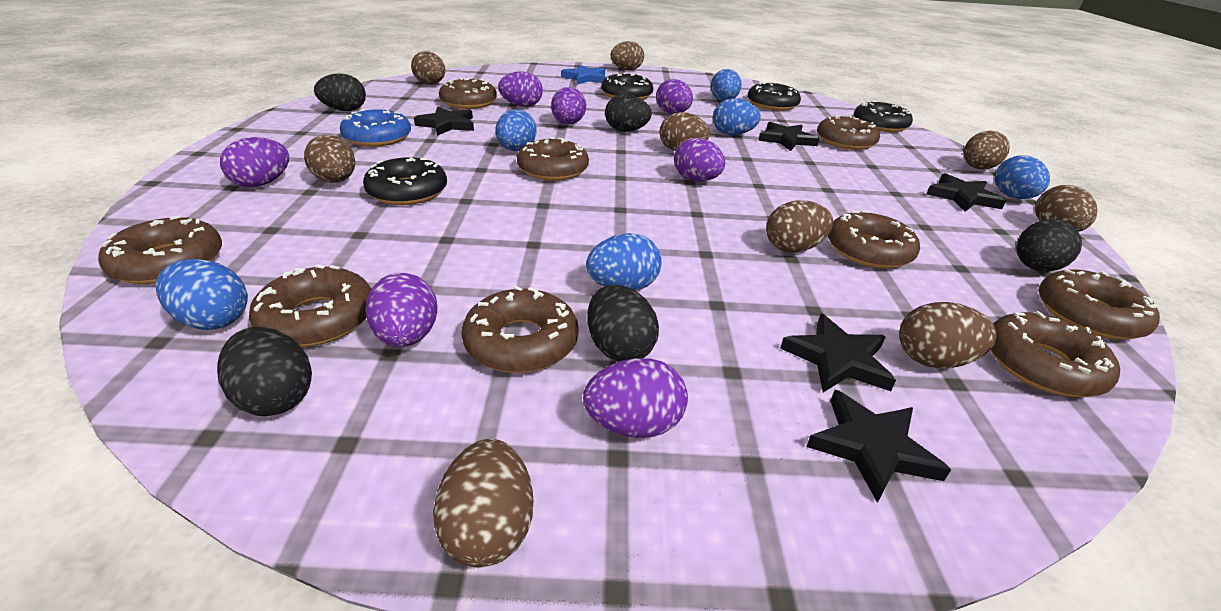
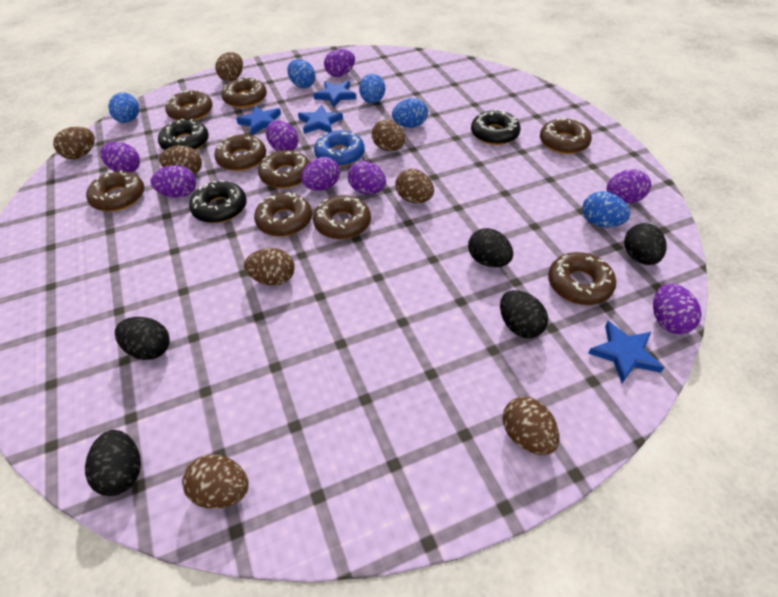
black donut: 4 -> 3
black star: 5 -> 0
blue egg: 6 -> 5
blue star: 1 -> 4
brown egg: 9 -> 8
purple egg: 7 -> 8

